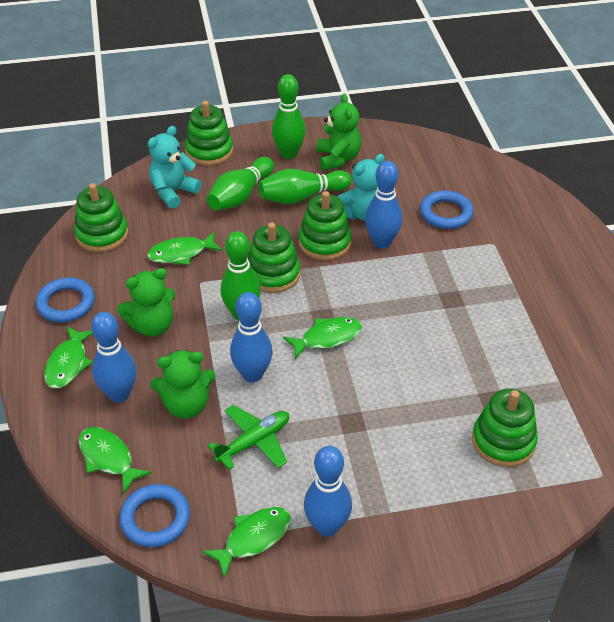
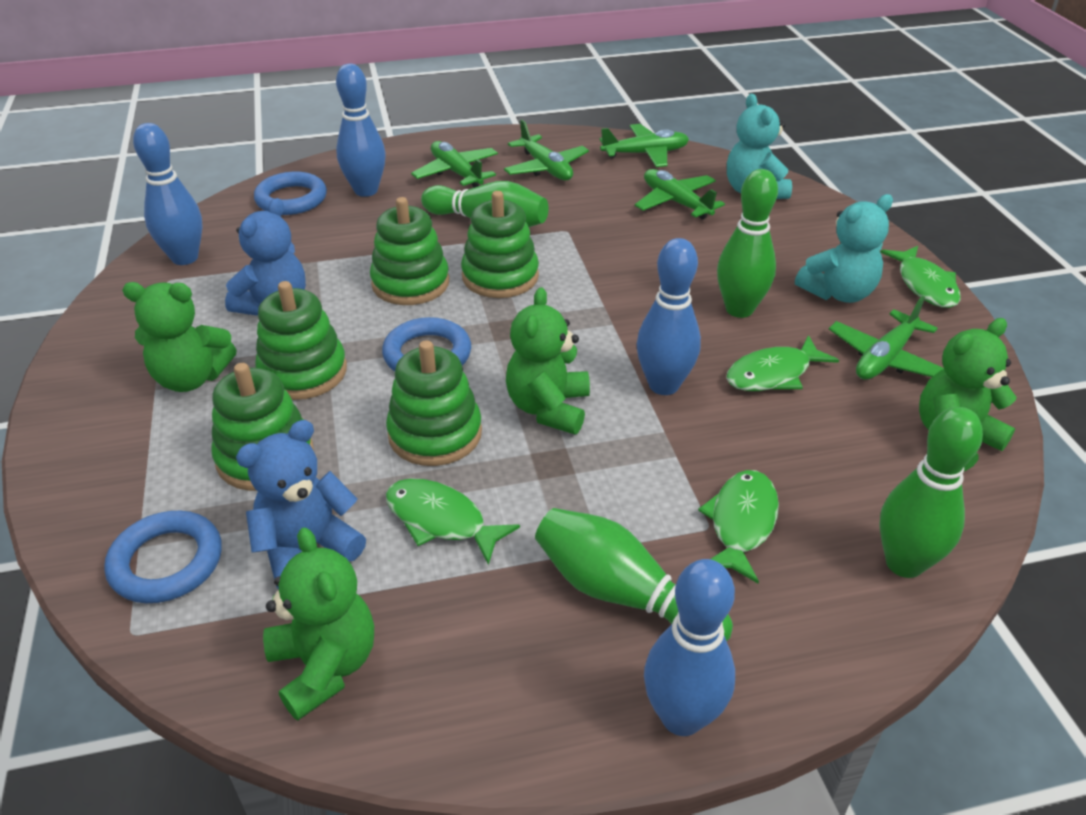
blue teddy bear: 0 -> 2
green fish: 5 -> 4
green plane: 1 -> 5
green teddy bear: 3 -> 4

